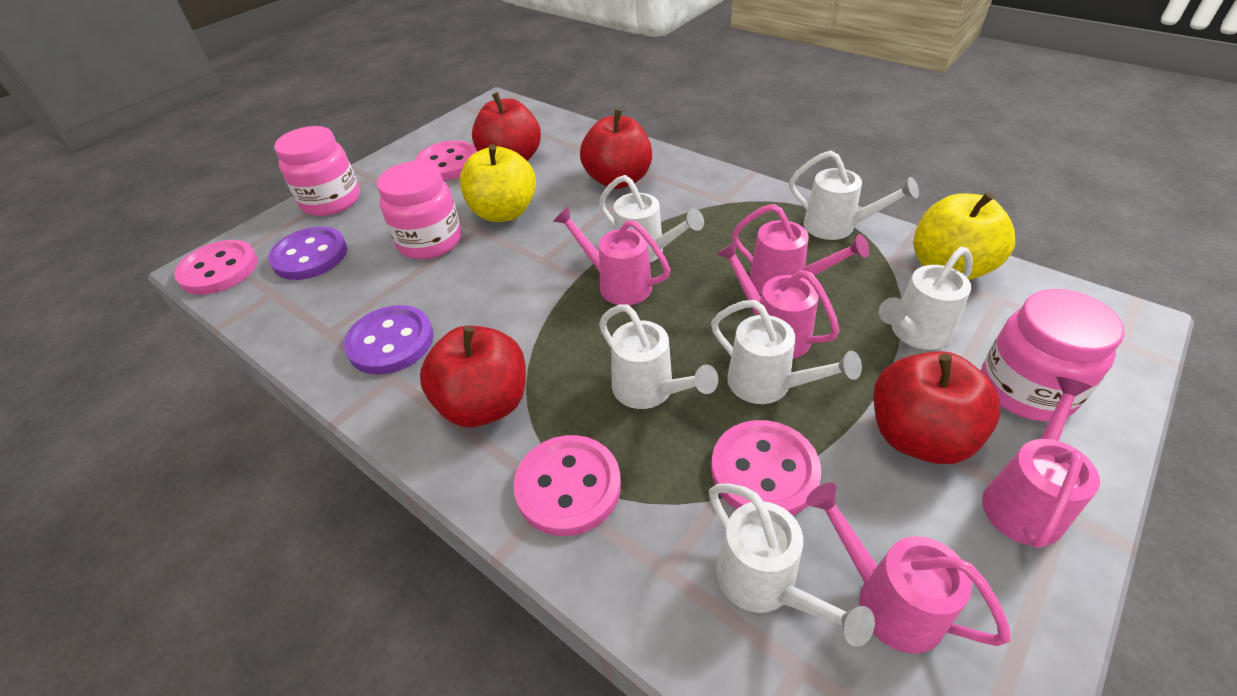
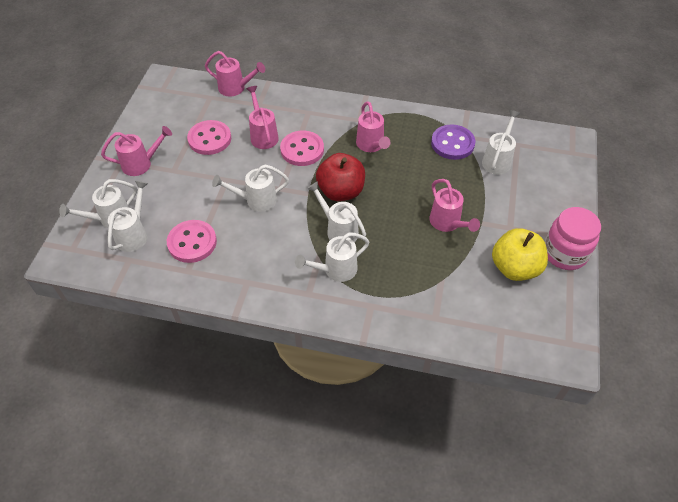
pink button: 4 -> 3
pink jar: 3 -> 1
purple button: 2 -> 1
red apple: 4 -> 1
yellow apple: 2 -> 1

